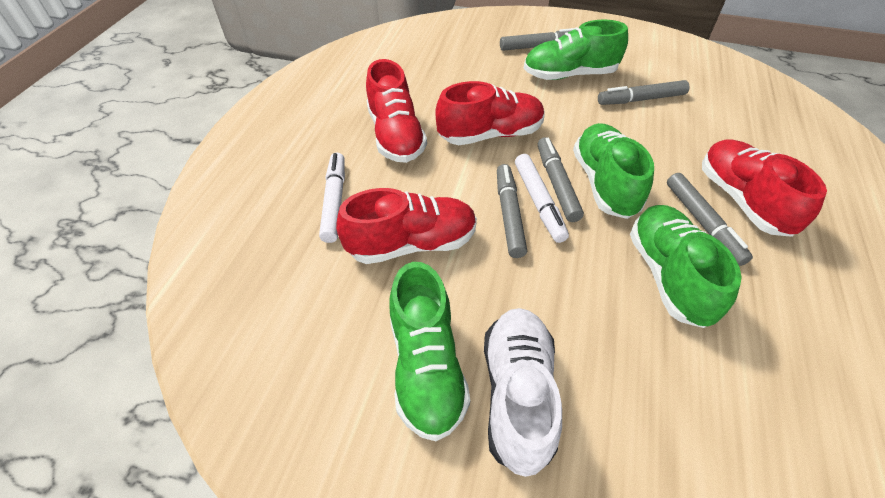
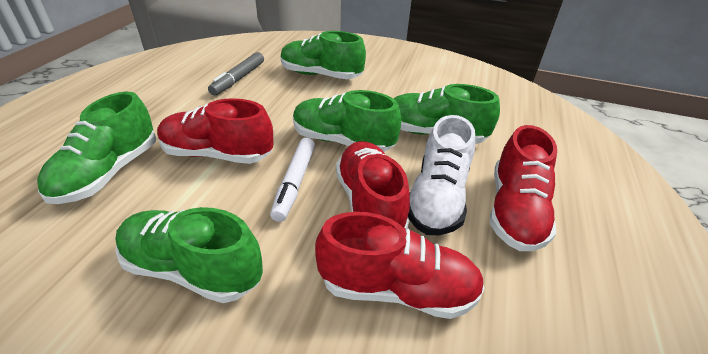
green shoe: 4 -> 5
grey marker: 5 -> 1
white marker: 2 -> 1

